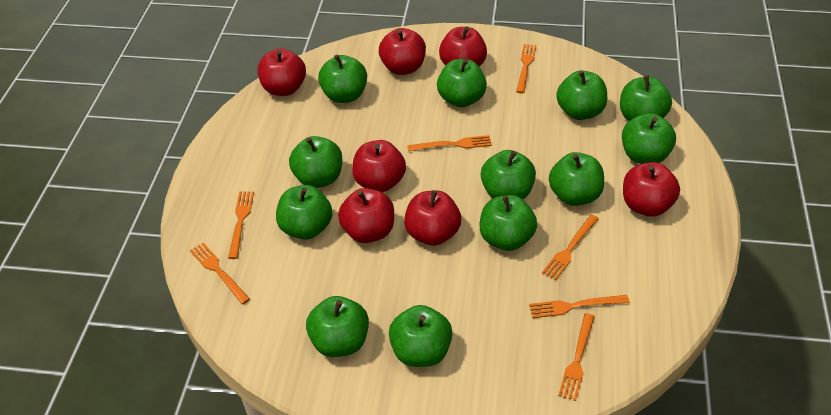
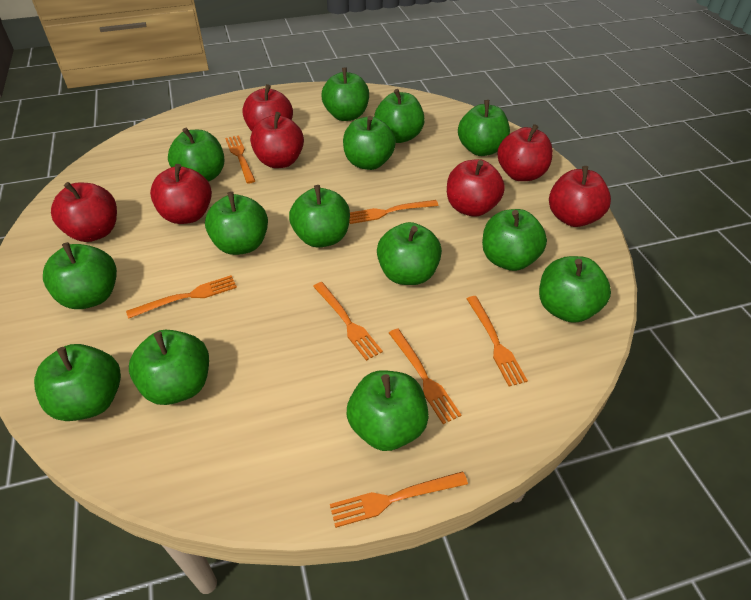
green apple: 12 -> 14

